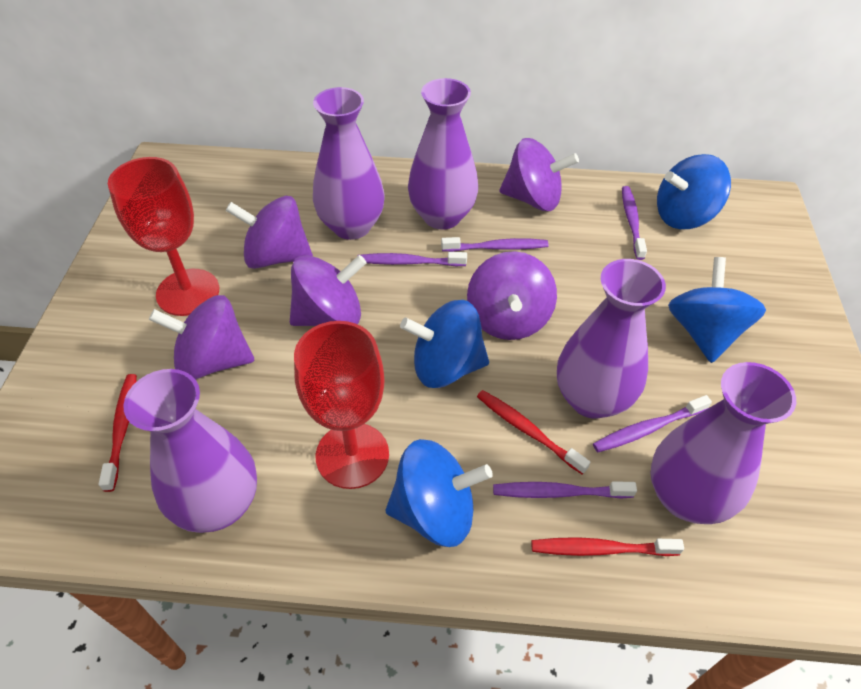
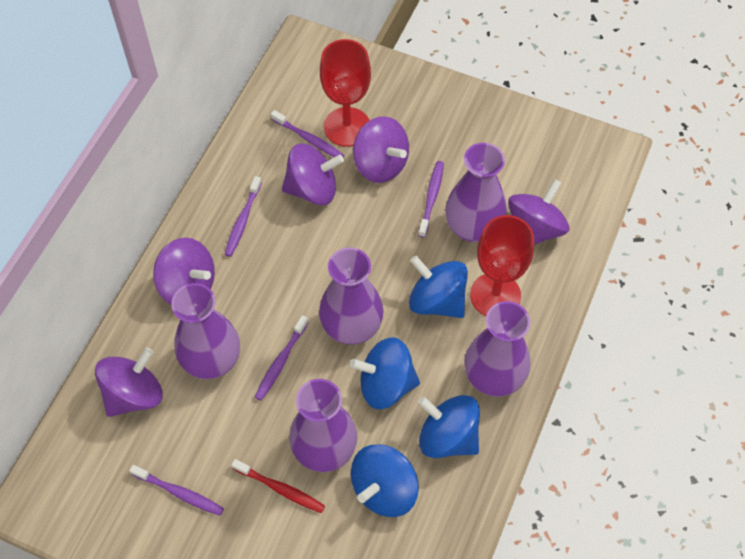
red toothbrush: 3 -> 1

